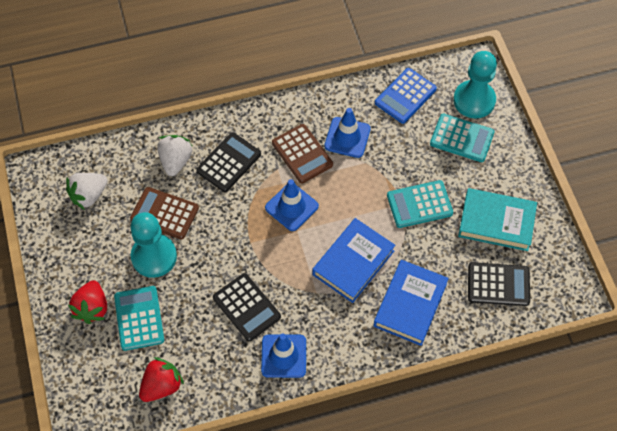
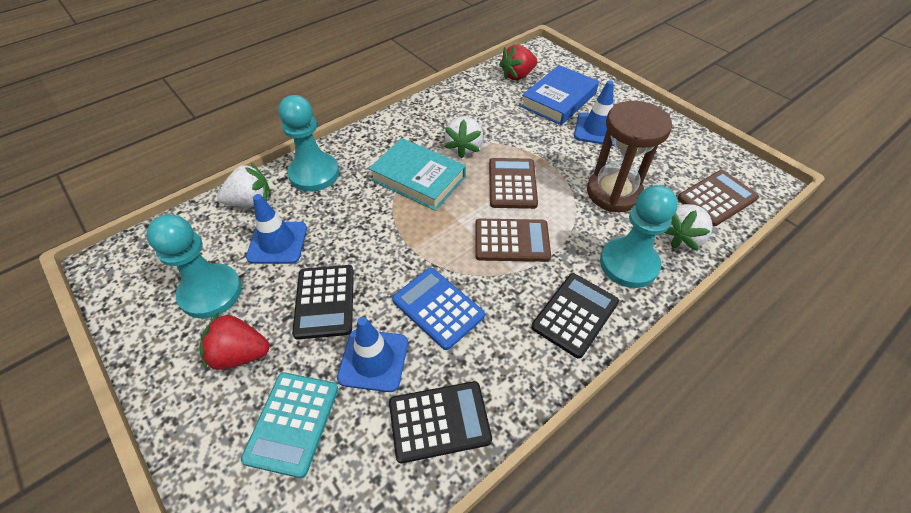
blue book: 2 -> 1
brown calculator: 2 -> 3
brown hourglass: 0 -> 1
turquoise calculator: 3 -> 1
turquoise pawn: 2 -> 3
white strawberry: 2 -> 3

